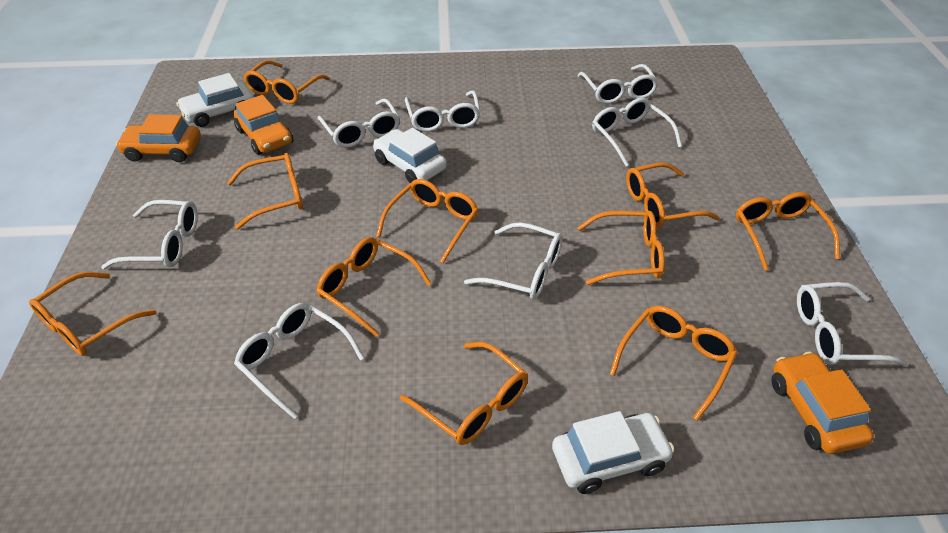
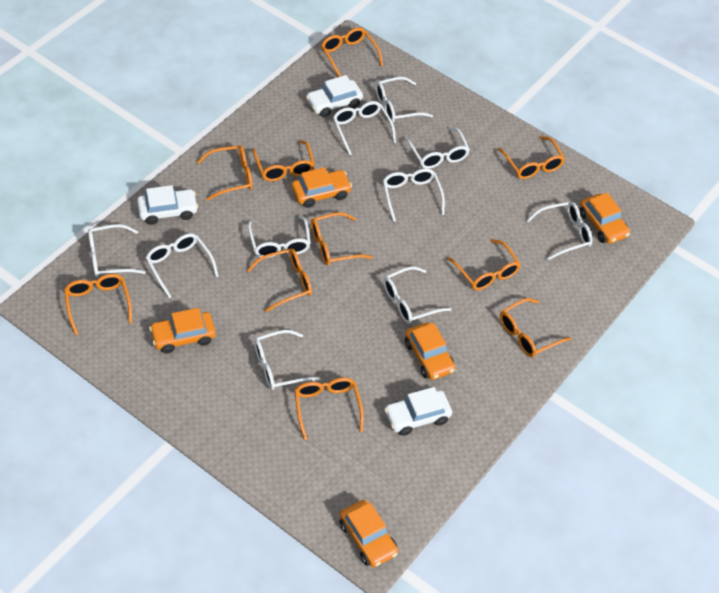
orange car: 3 -> 5
white glasses: 8 -> 10

